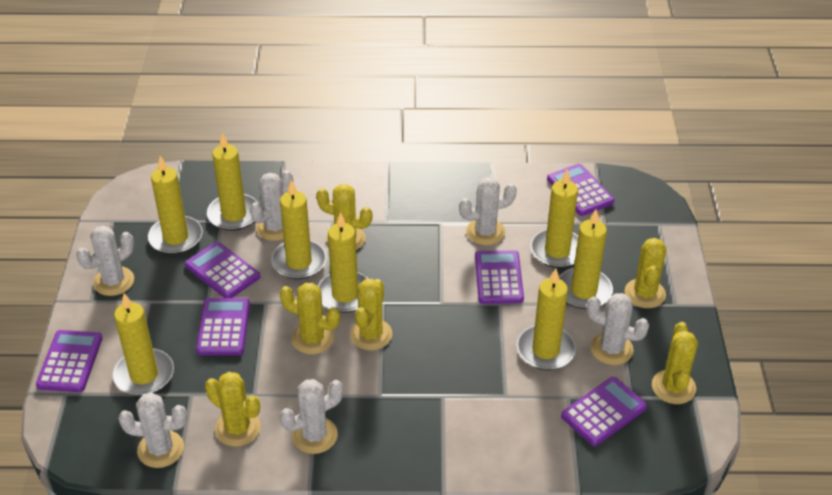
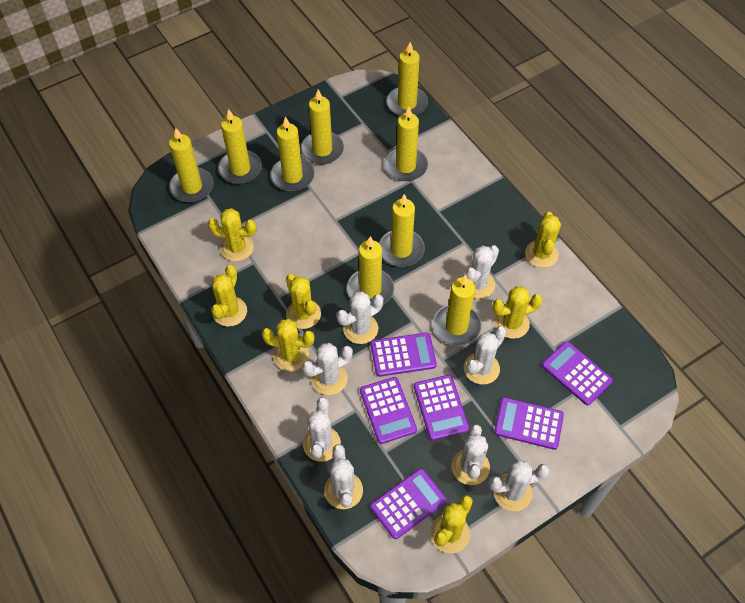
white cactus: 6 -> 8
yellow cactus: 6 -> 7
yellow candle: 8 -> 9

